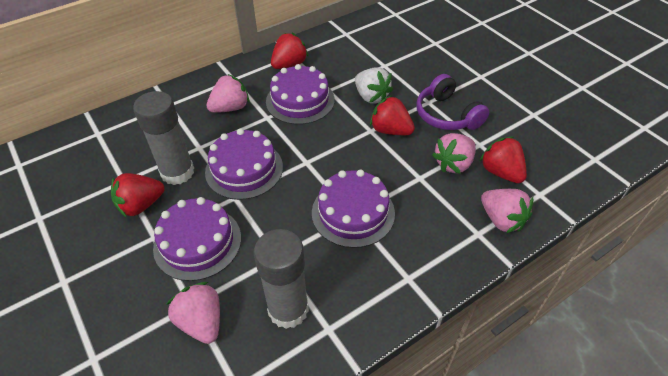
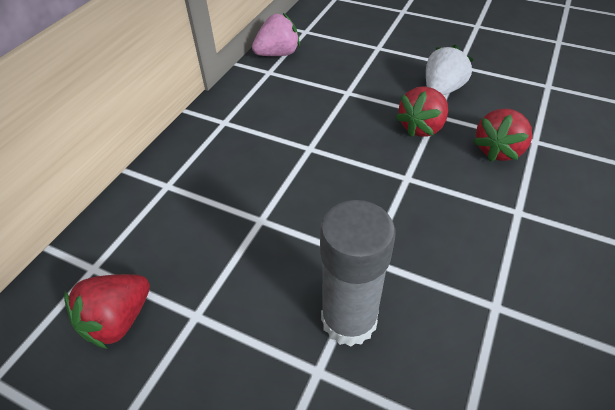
grey glue stick: 2 -> 1
pink strawberry: 4 -> 1
purple cake: 4 -> 0
purple headphones: 1 -> 0
red strawberry: 4 -> 3

